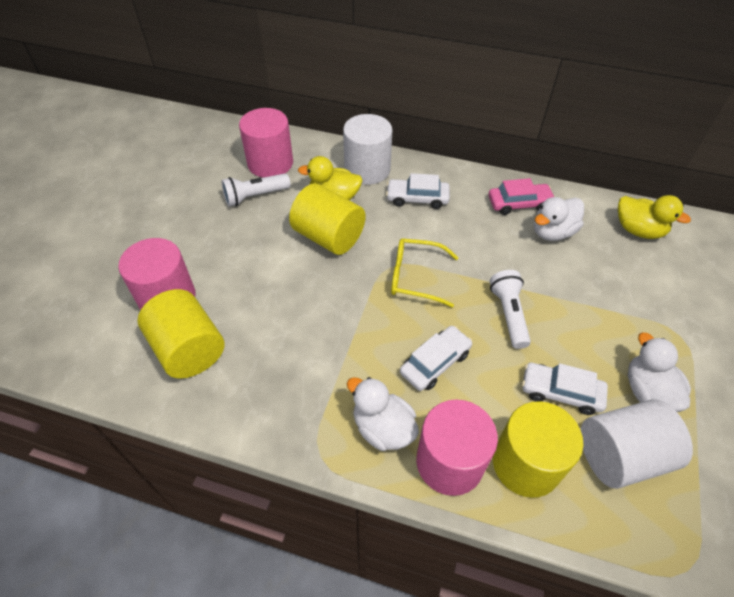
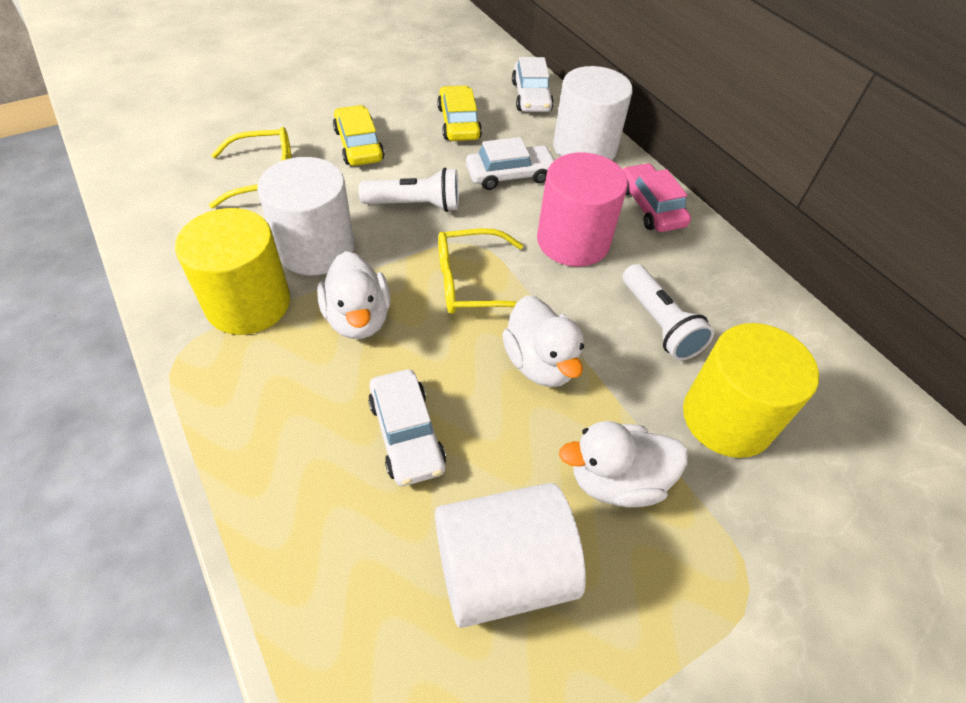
pink cylinder: 3 -> 1
white cylinder: 2 -> 3
yellow car: 0 -> 2
yellow cylinder: 3 -> 2
yellow duck: 2 -> 0
yellow glasses: 1 -> 2

